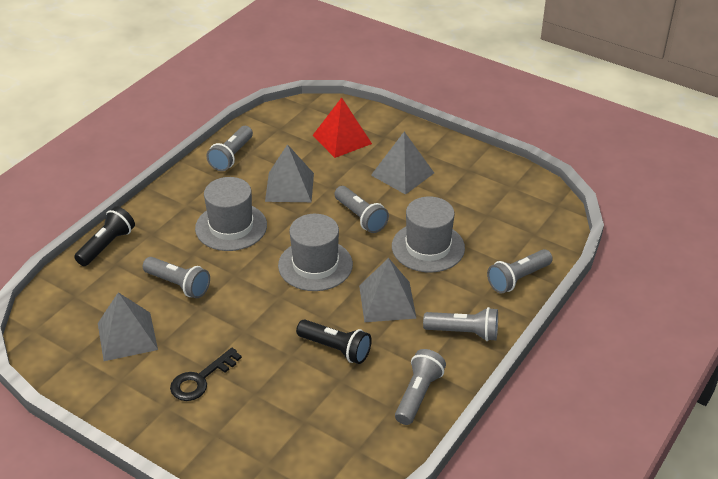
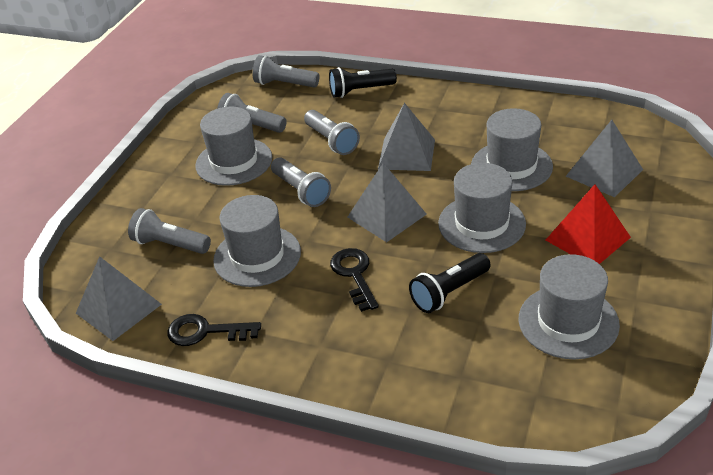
black key: 1 -> 2
grey flashlight: 6 -> 5
grey hat: 3 -> 5

